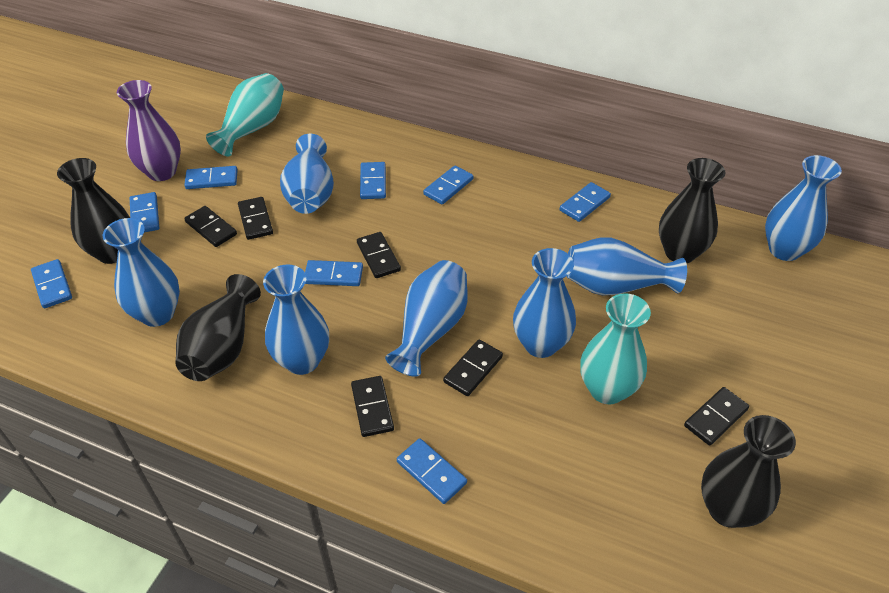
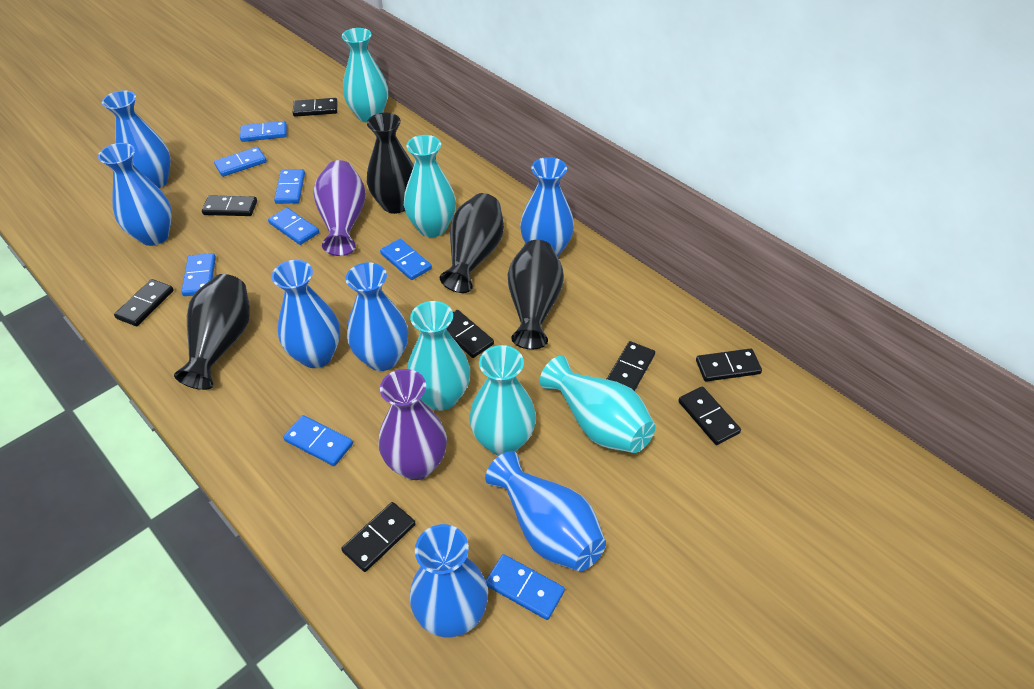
black domino: 6 -> 8
purple vase: 1 -> 2
turquoise vase: 2 -> 5

